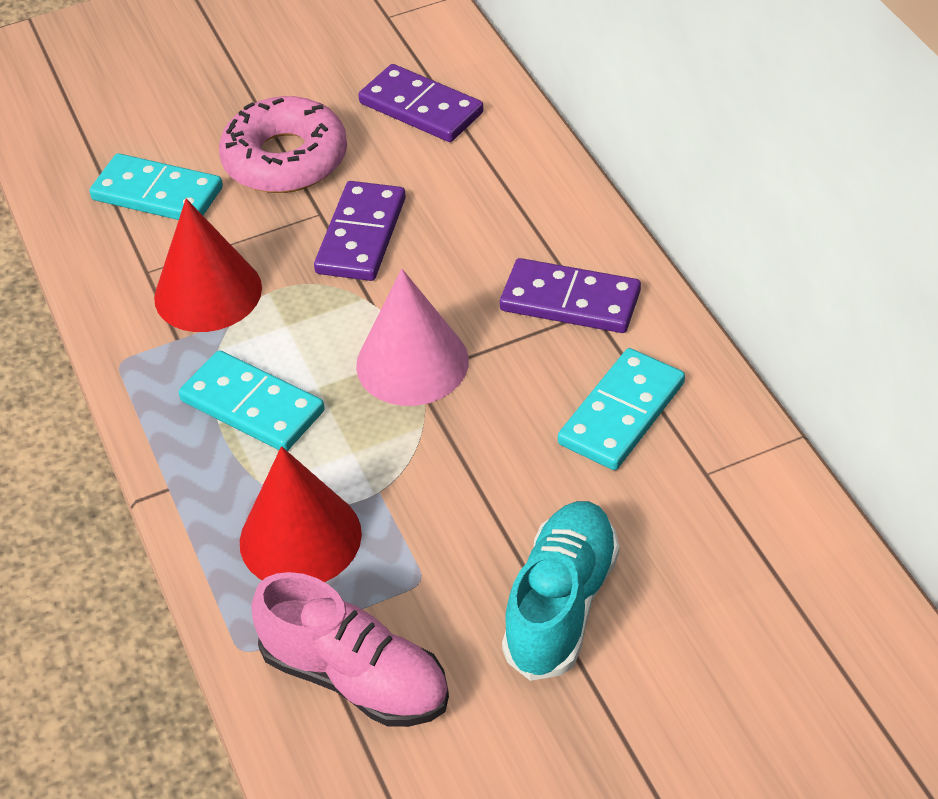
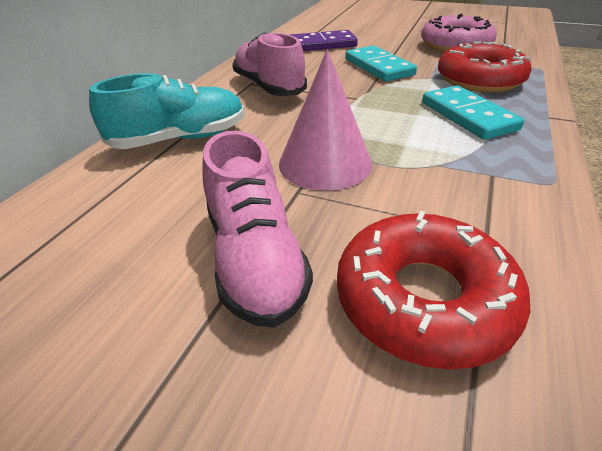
pink shoe: 1 -> 2
purple domino: 3 -> 1
red cone: 2 -> 0
red donut: 0 -> 2
turquoise domino: 3 -> 2

